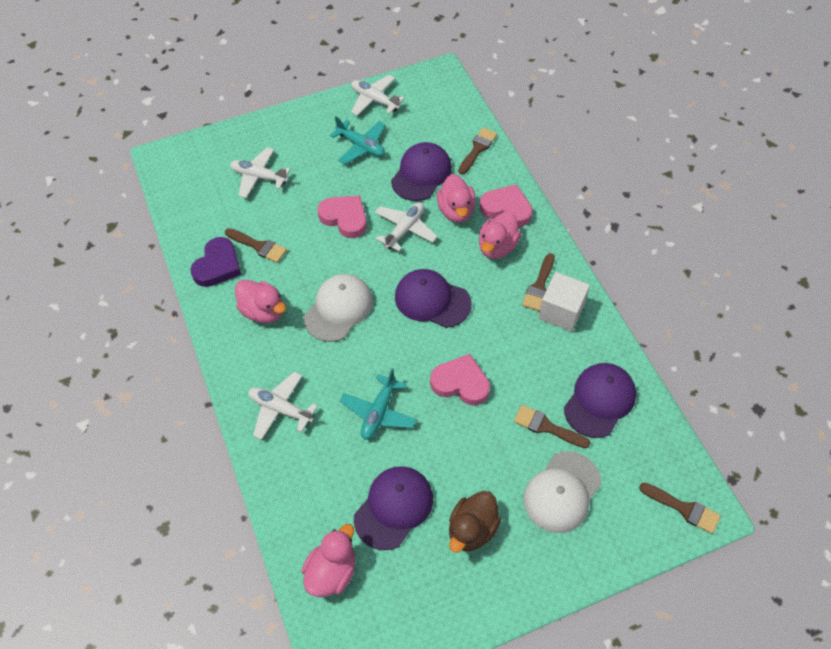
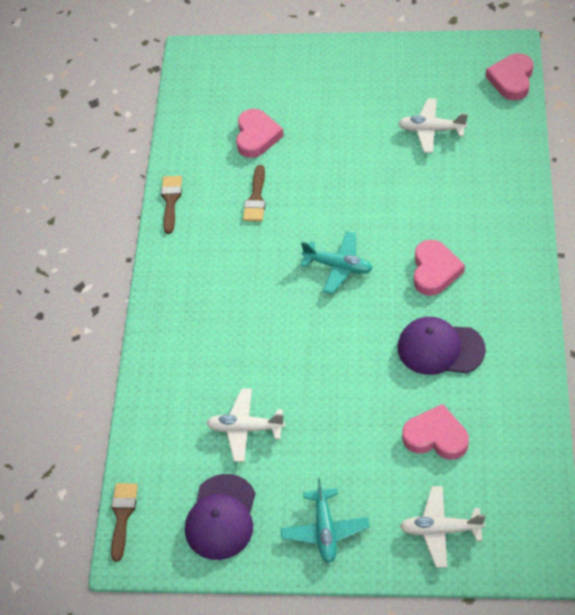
brown brush: 5 -> 3
brown duck: 1 -> 0
pink duck: 4 -> 0
pink heart: 3 -> 4
purple cap: 4 -> 2
purple heart: 1 -> 0
white cap: 2 -> 0
white cube: 1 -> 0
white plane: 4 -> 3

